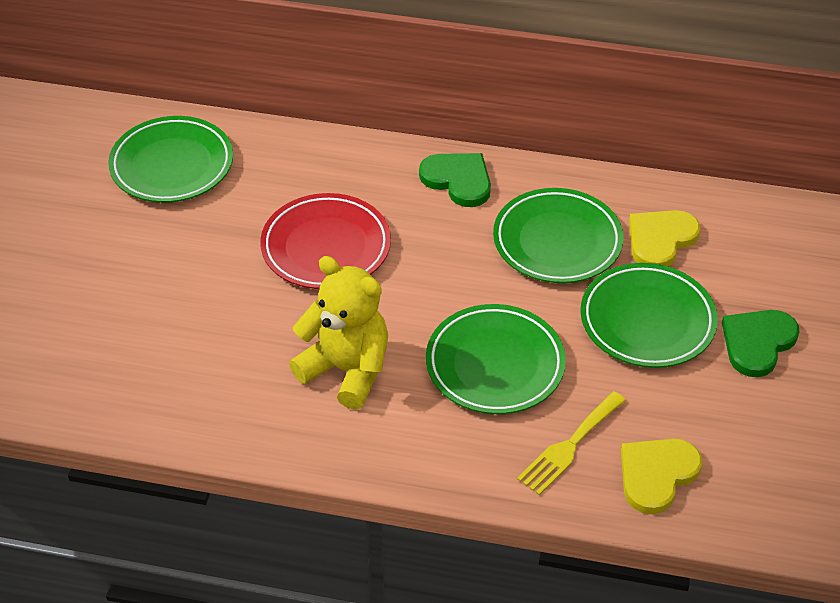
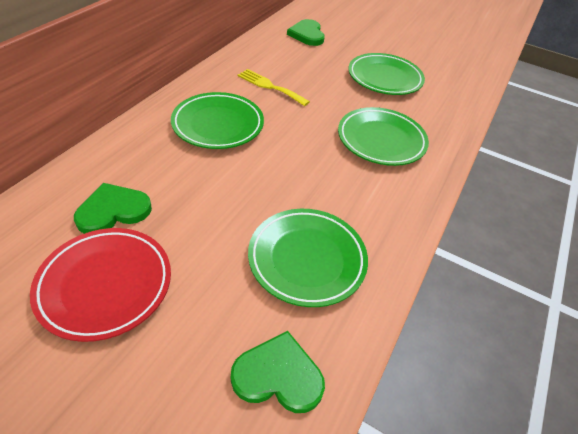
green heart: 2 -> 3
yellow heart: 2 -> 0
yellow teddy bear: 1 -> 0

